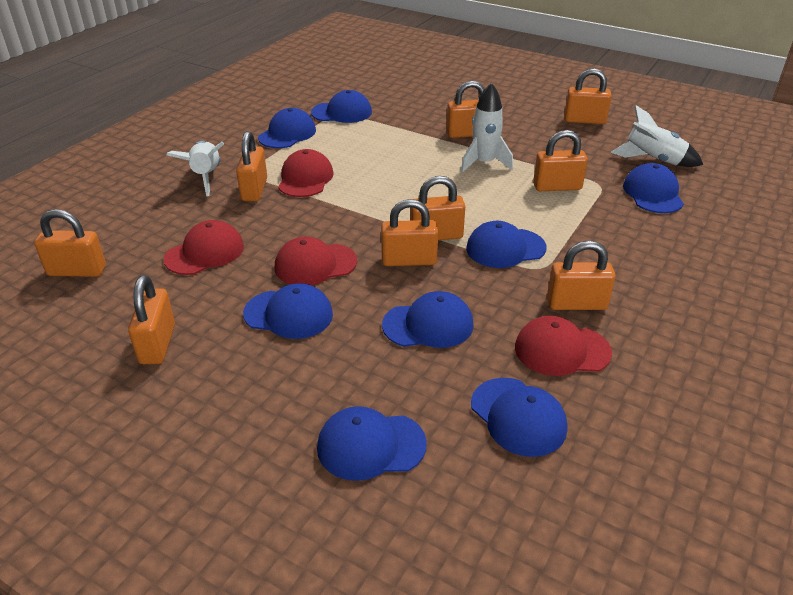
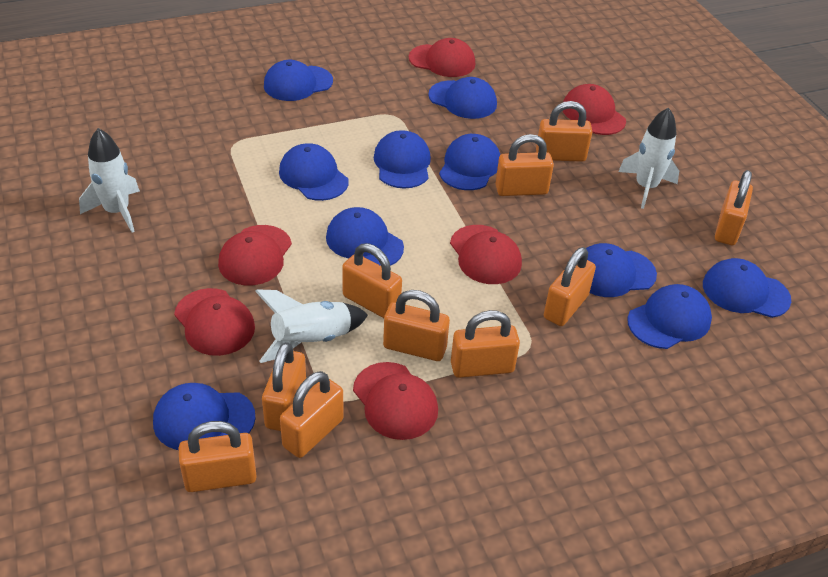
blue cap: 8 -> 10
orange padlock: 9 -> 10
red cap: 4 -> 6

